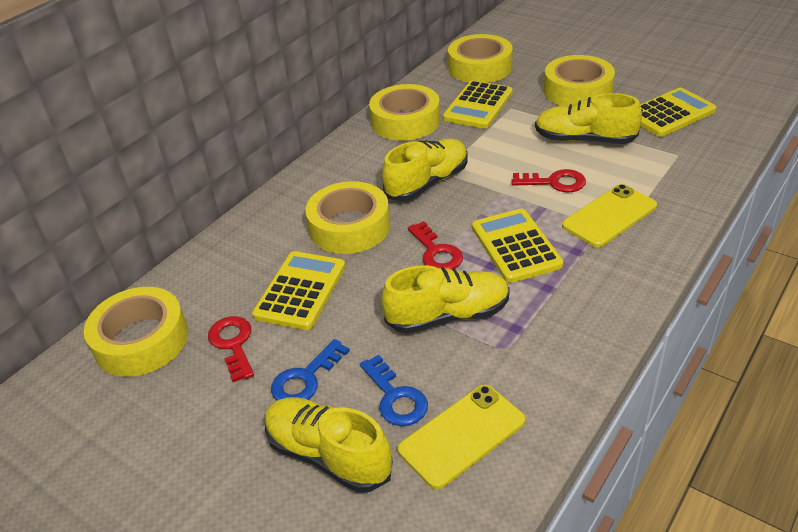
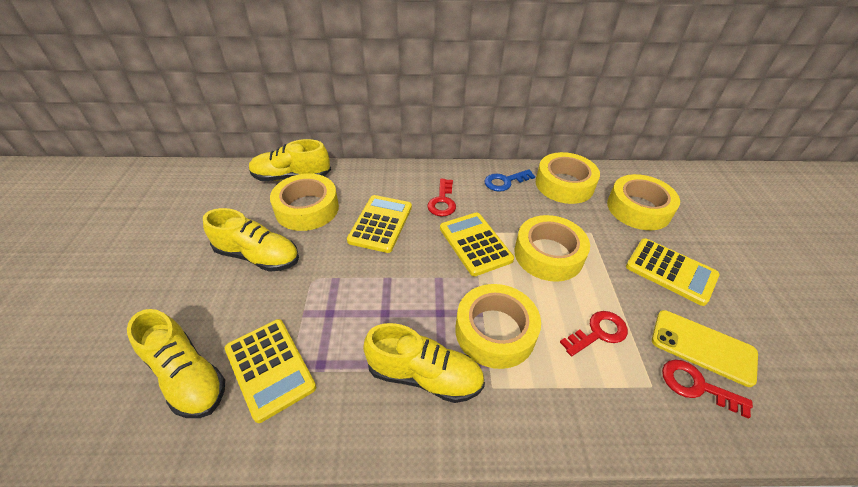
blue key: 2 -> 1
yellow phone: 2 -> 1

